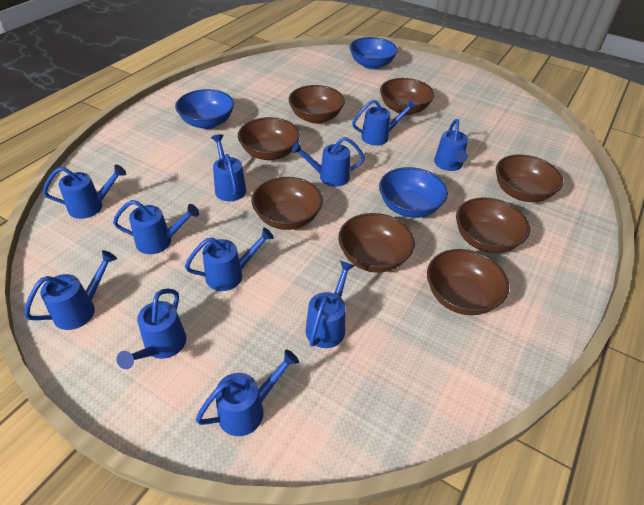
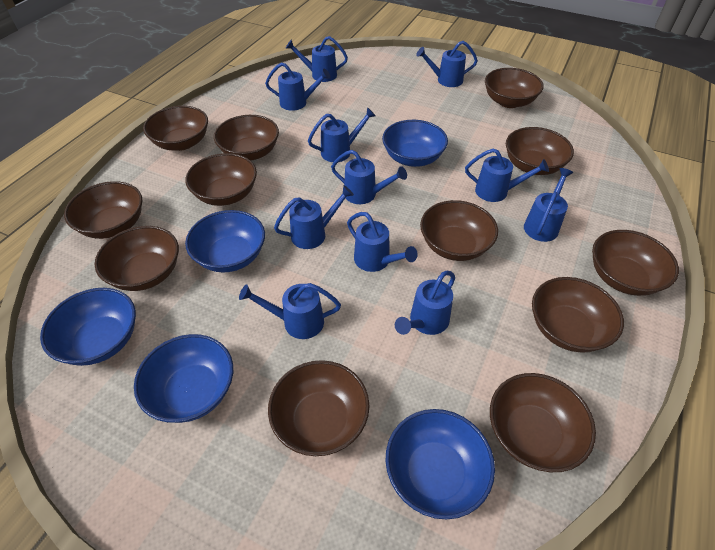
blue bowl: 3 -> 5
brown bowl: 8 -> 12

